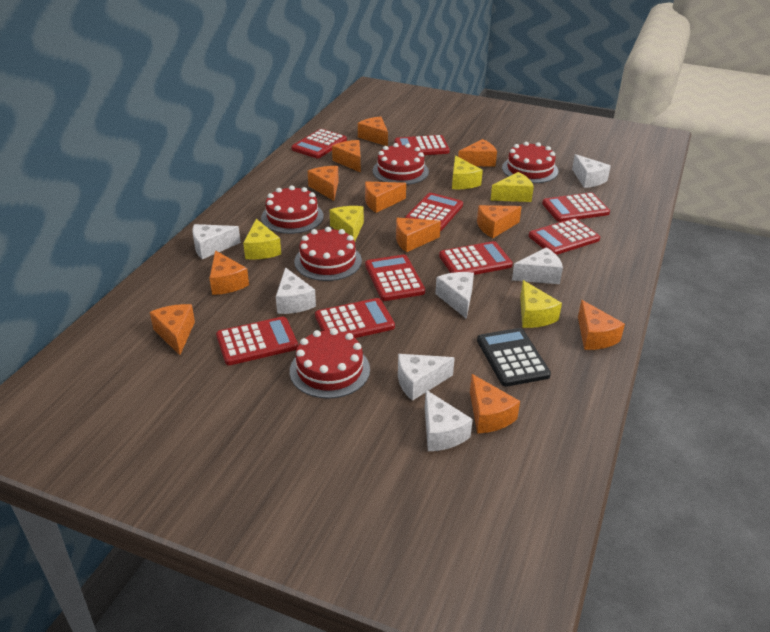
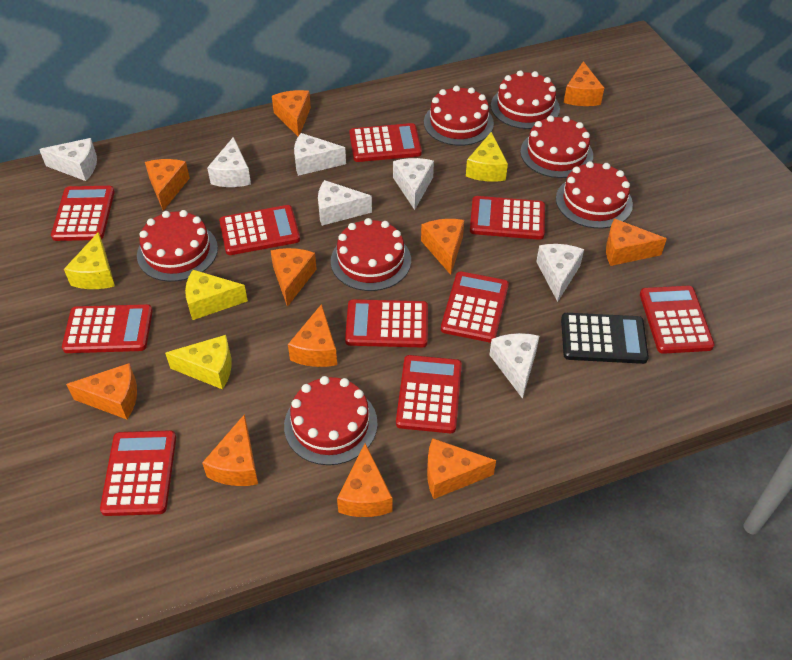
red cake: 5 -> 7
red calculator: 9 -> 10
yellow cheese: 5 -> 4

